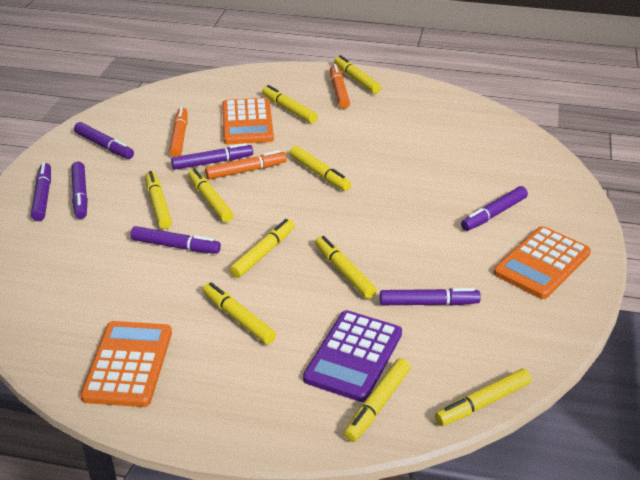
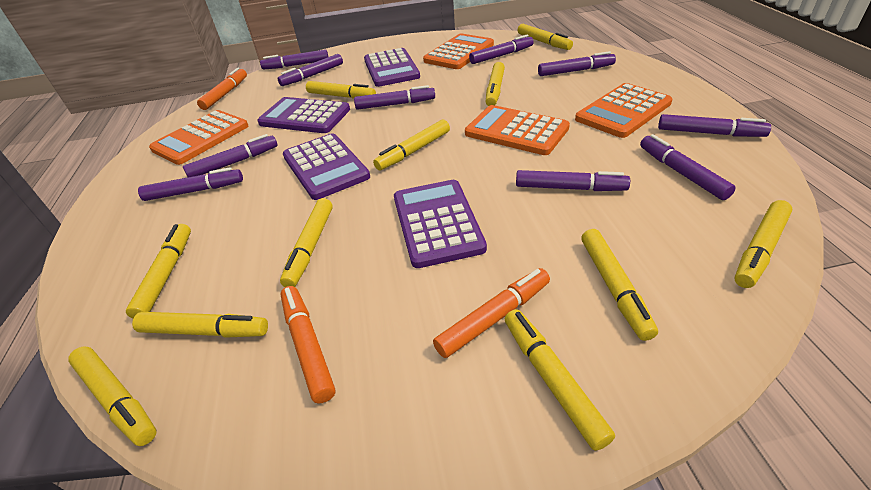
orange calculator: 3 -> 4
purple calculator: 1 -> 4
purple marker: 7 -> 10
yellow marker: 10 -> 11

